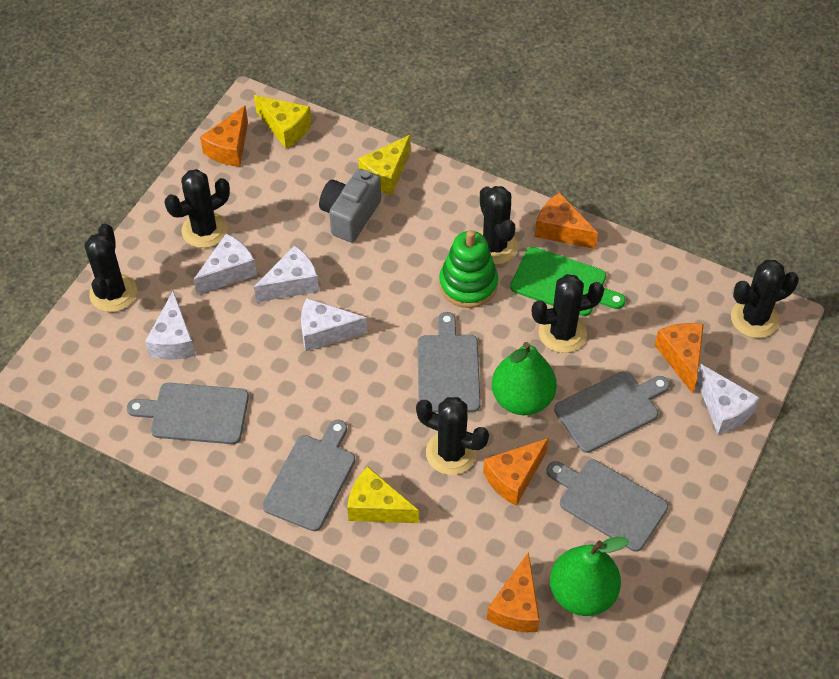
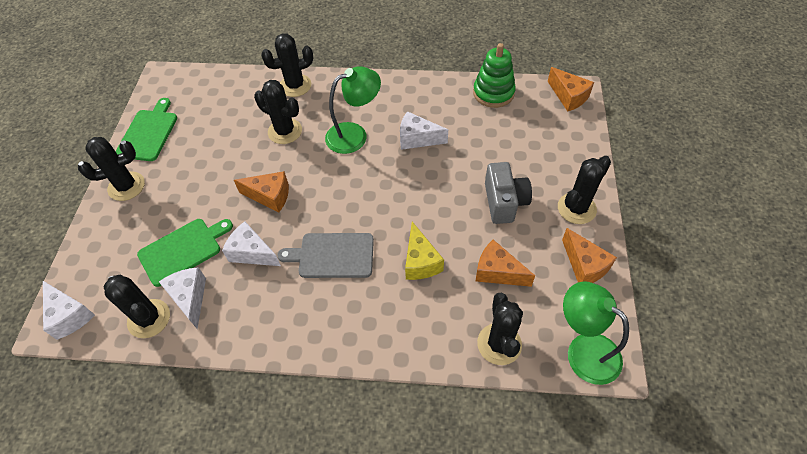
green cutting board: 1 -> 2
green lamp: 0 -> 2
green pear: 2 -> 0
grey cutting board: 5 -> 1
orange cheese: 5 -> 4
white cheese: 5 -> 4
yellow cheese: 3 -> 1

